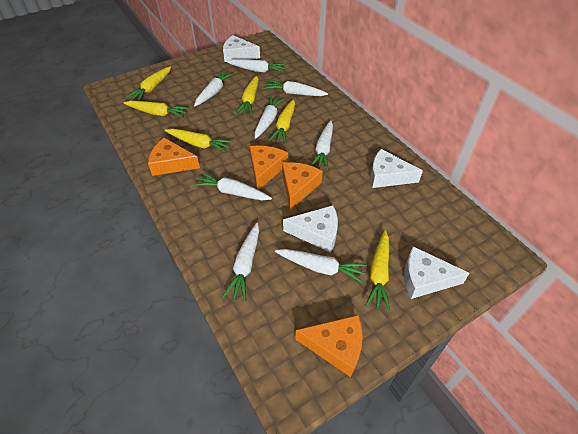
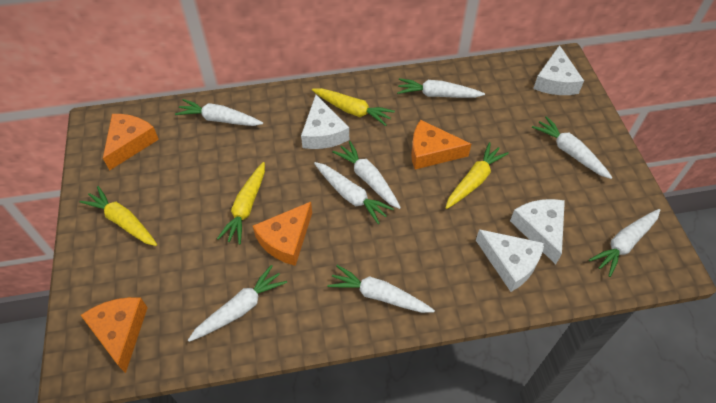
yellow carrot: 6 -> 4

